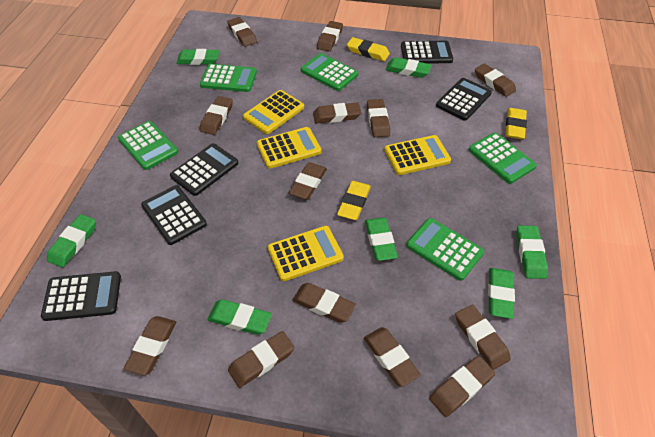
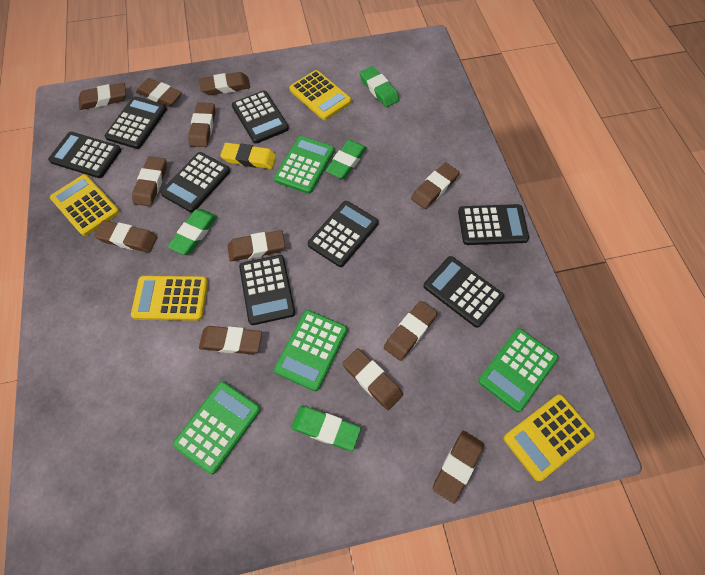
black calculator: 5 -> 8
brown eraser: 13 -> 12
green calculator: 5 -> 4
green eraser: 7 -> 4
yellow eraser: 3 -> 1

